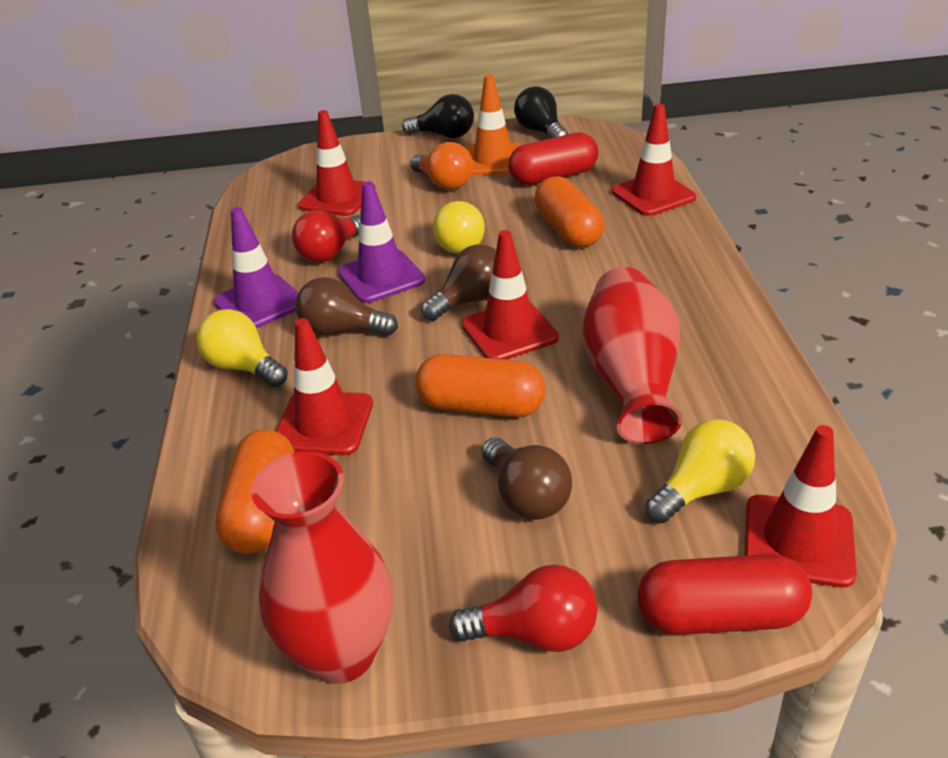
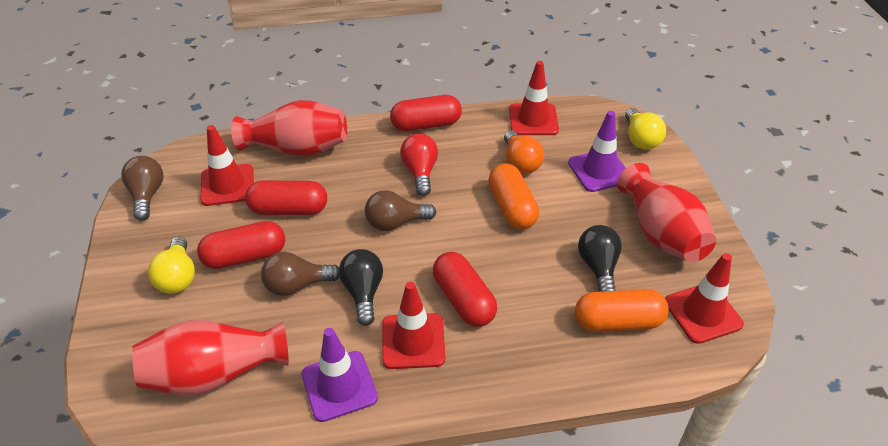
orange capsule: 3 -> 2
orange traffic cone: 1 -> 0
red capsule: 2 -> 4
red light bulb: 2 -> 1
red traffic cone: 5 -> 4
red vase: 2 -> 3
yellow light bulb: 3 -> 2

